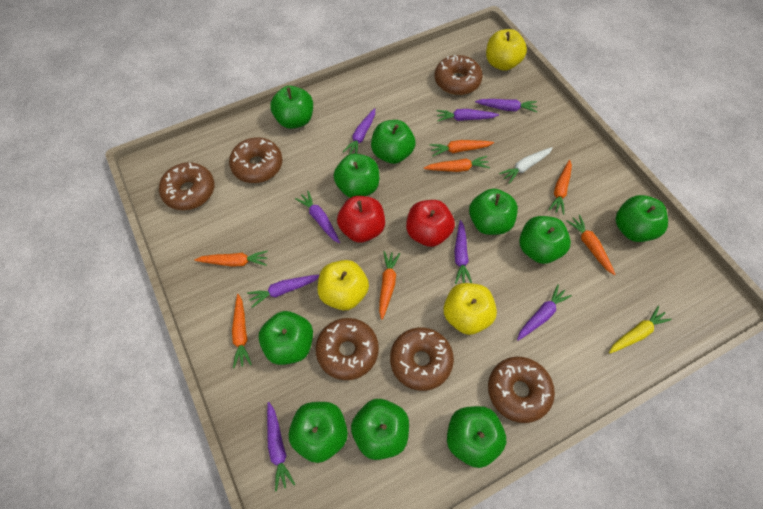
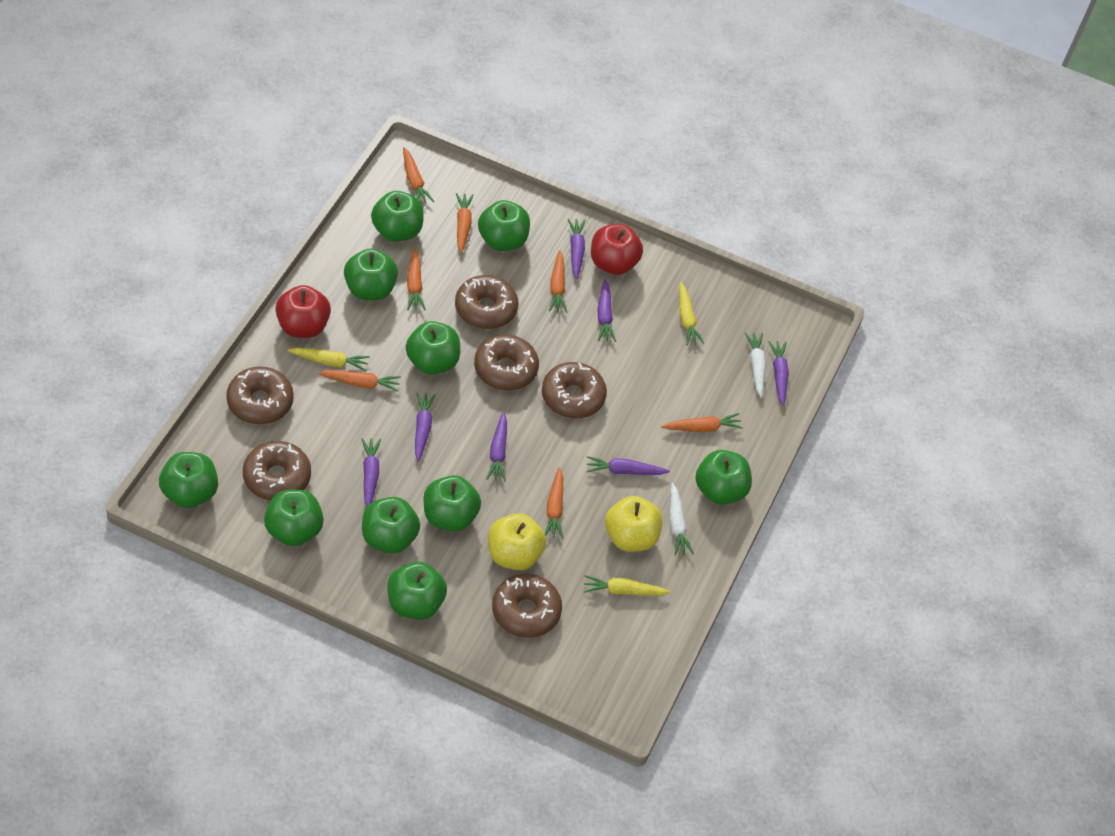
purple carrot: 8 -> 7
white carrot: 1 -> 2
yellow apple: 3 -> 2
yellow carrot: 1 -> 3

